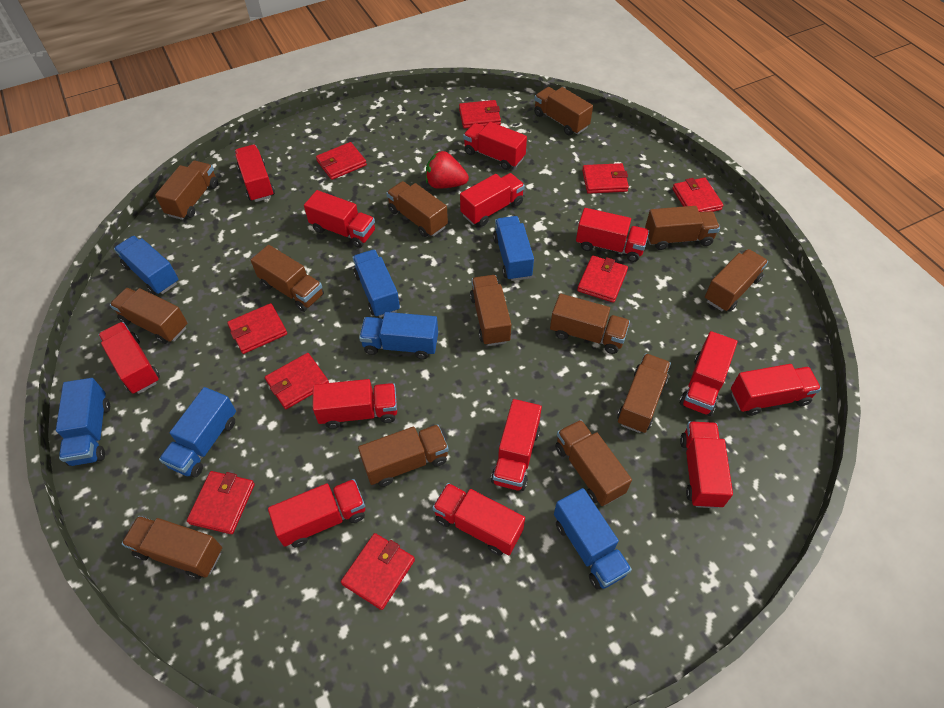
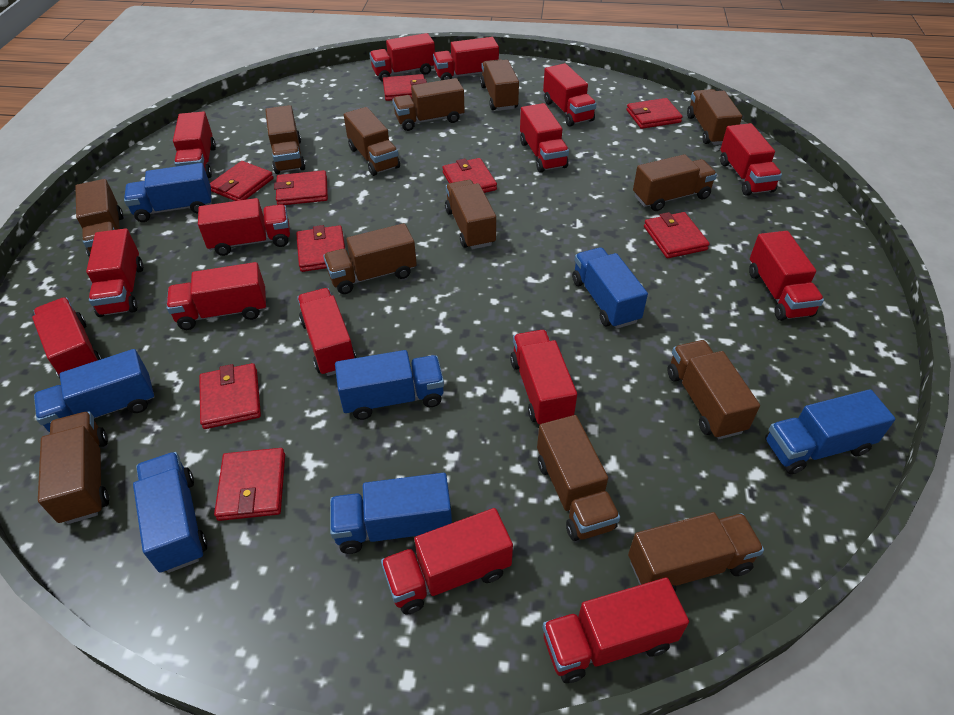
red strawberry: 1 -> 0
red truck: 13 -> 15

